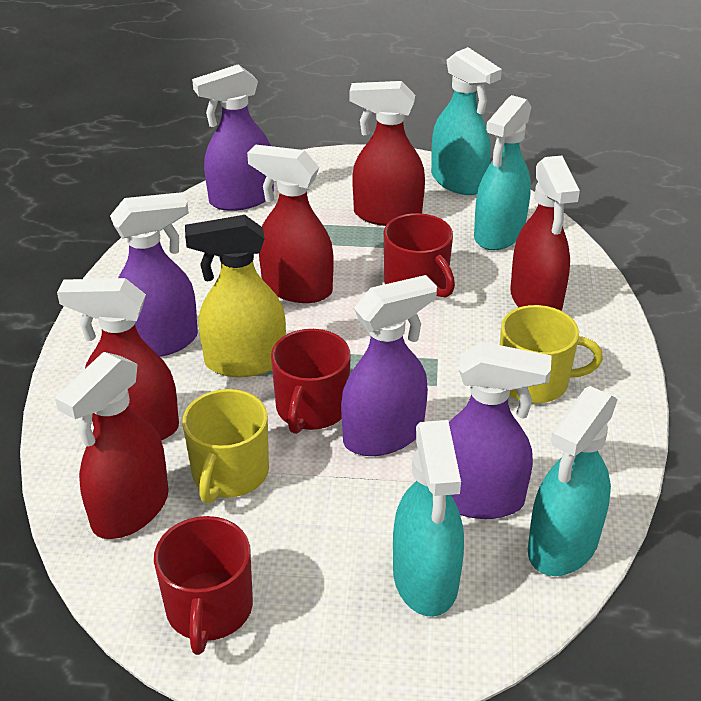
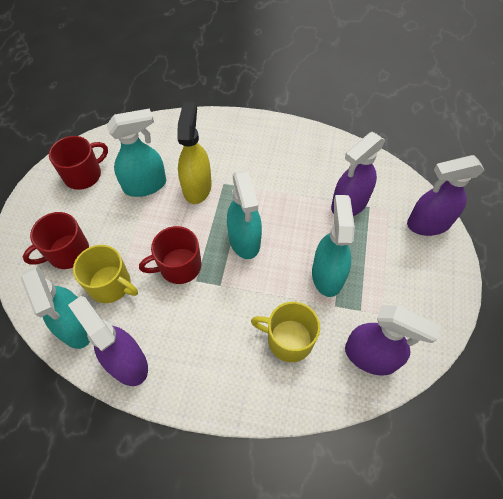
red spray bottle: 5 -> 0

